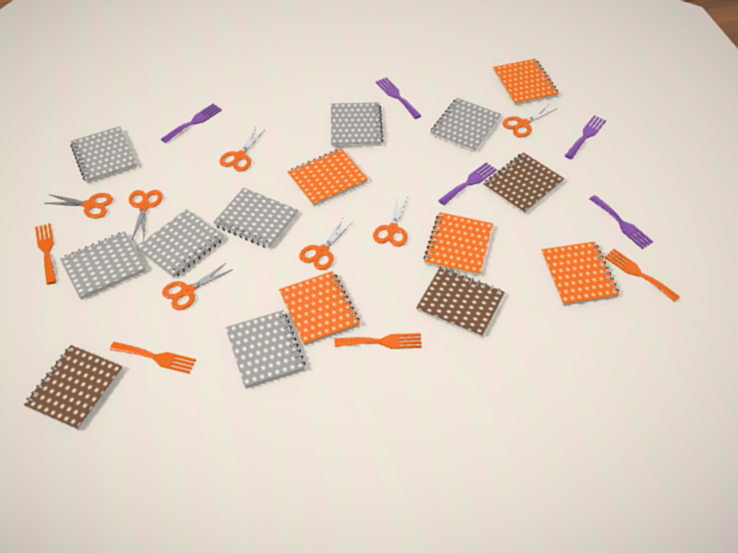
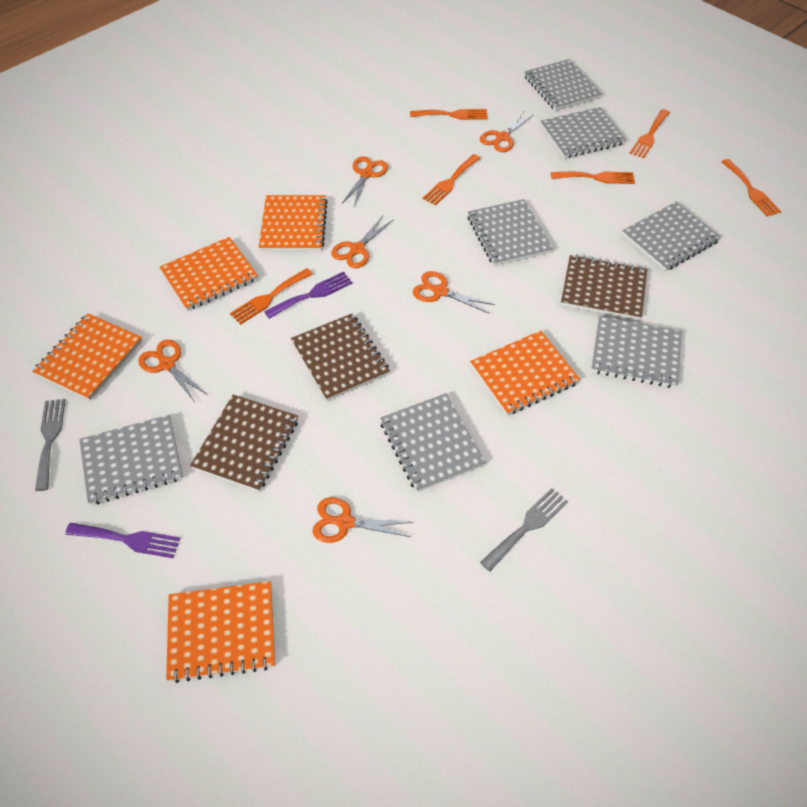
grey fork: 0 -> 2
orange fork: 4 -> 6
orange scissors: 7 -> 6
purple fork: 5 -> 2

